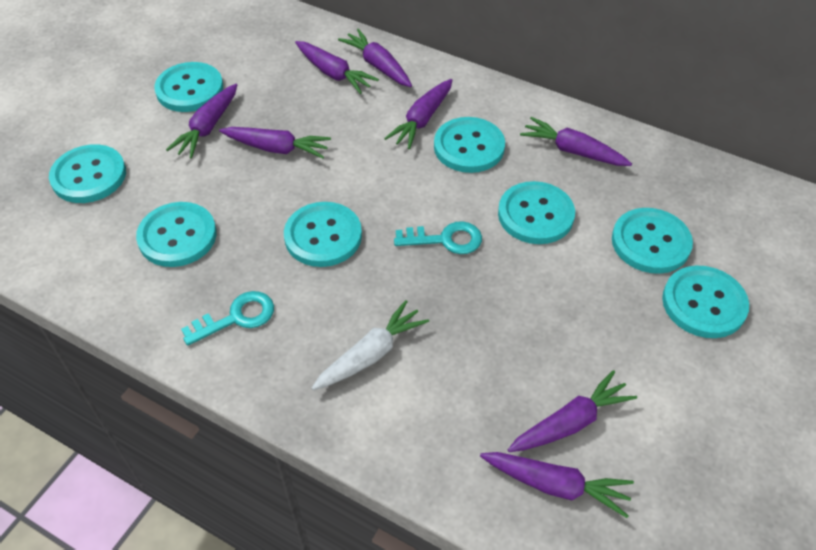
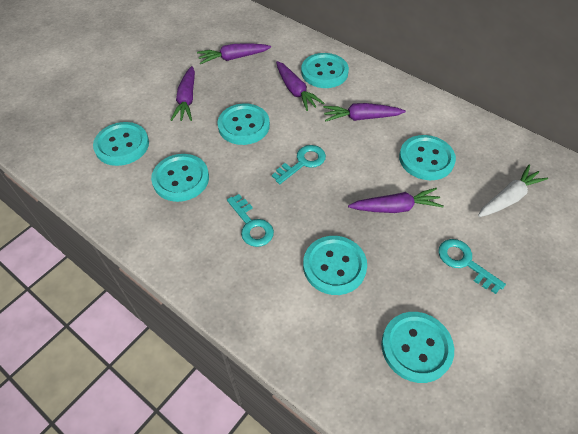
purple carrot: 8 -> 5
turquoise button: 8 -> 7
turquoise key: 2 -> 3

